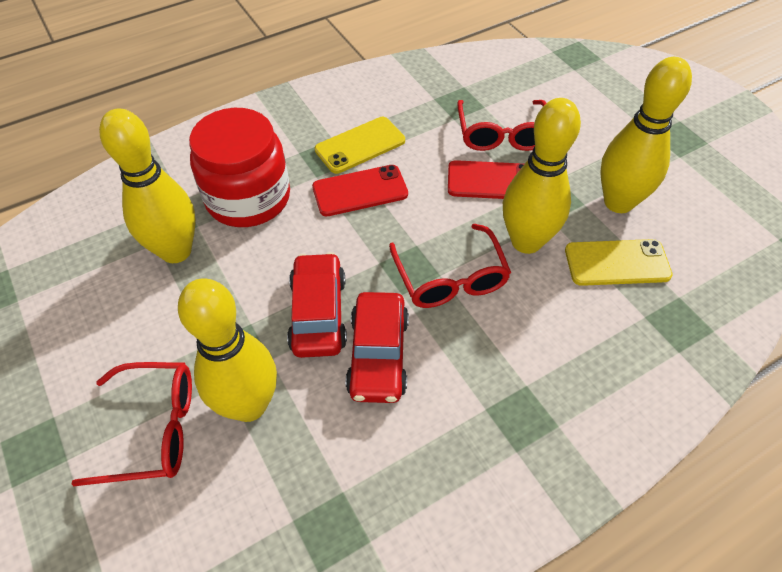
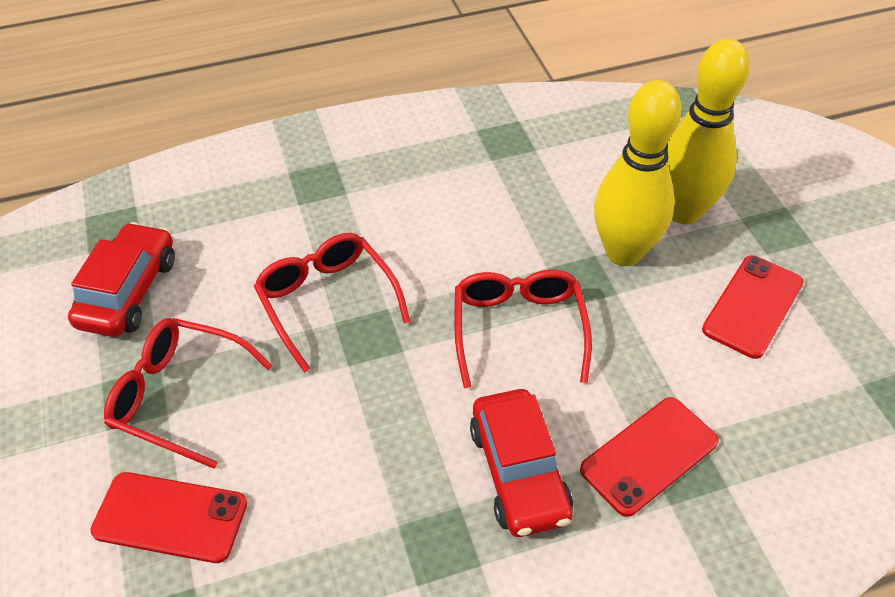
red jar: 1 -> 0
red phone: 2 -> 3
yellow bowling pin: 4 -> 2
yellow phone: 2 -> 0

